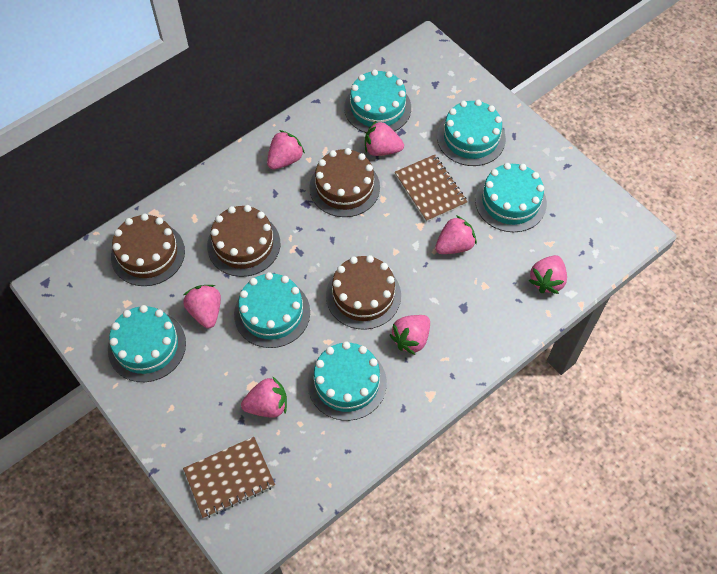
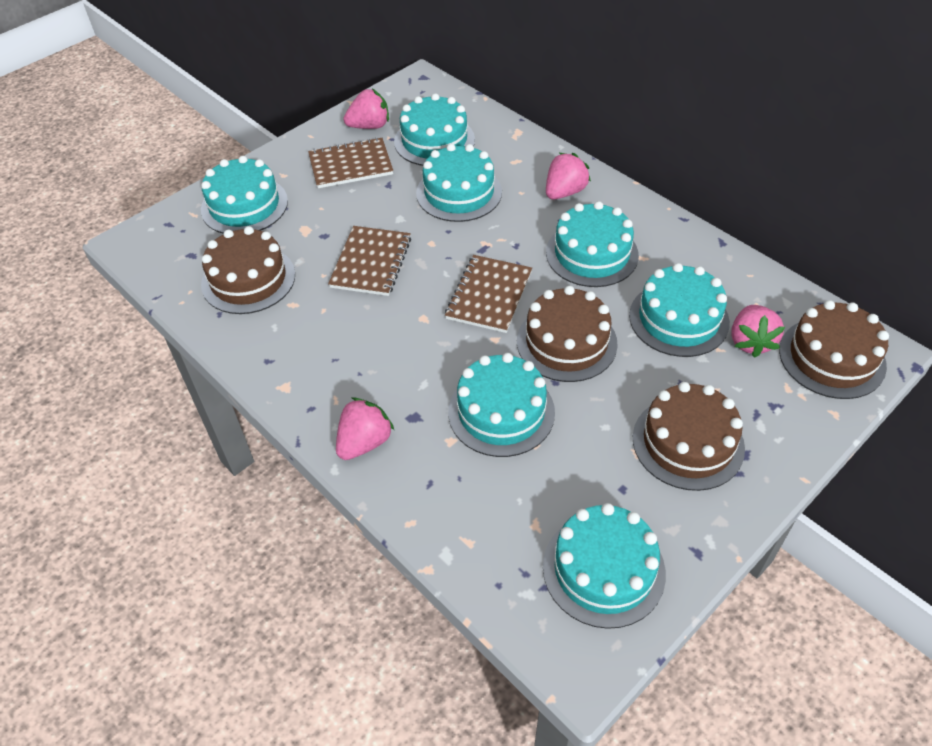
brown notebook: 2 -> 3
pink strawberry: 7 -> 4
turquoise cake: 6 -> 7

